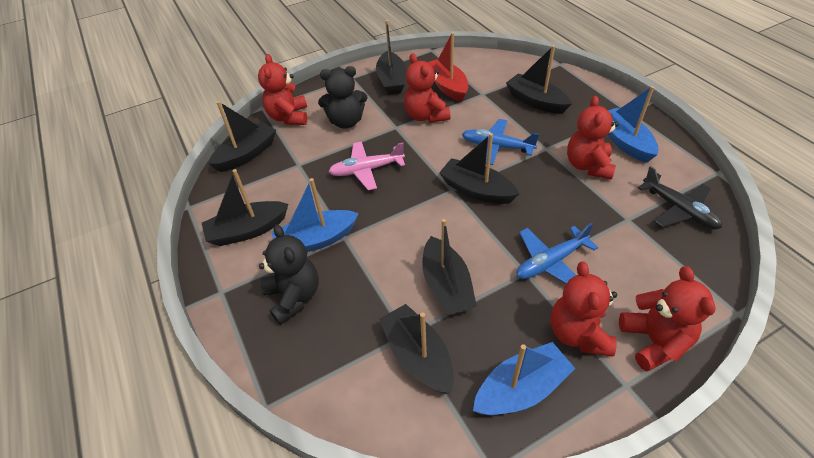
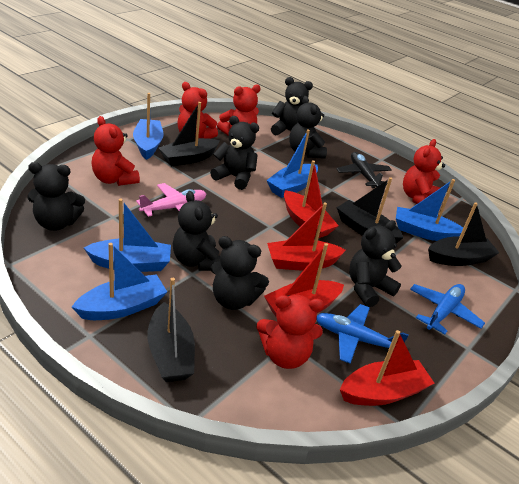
black boat: 7 -> 4
black teddy bear: 2 -> 7
blue boat: 3 -> 5
red boat: 1 -> 4

